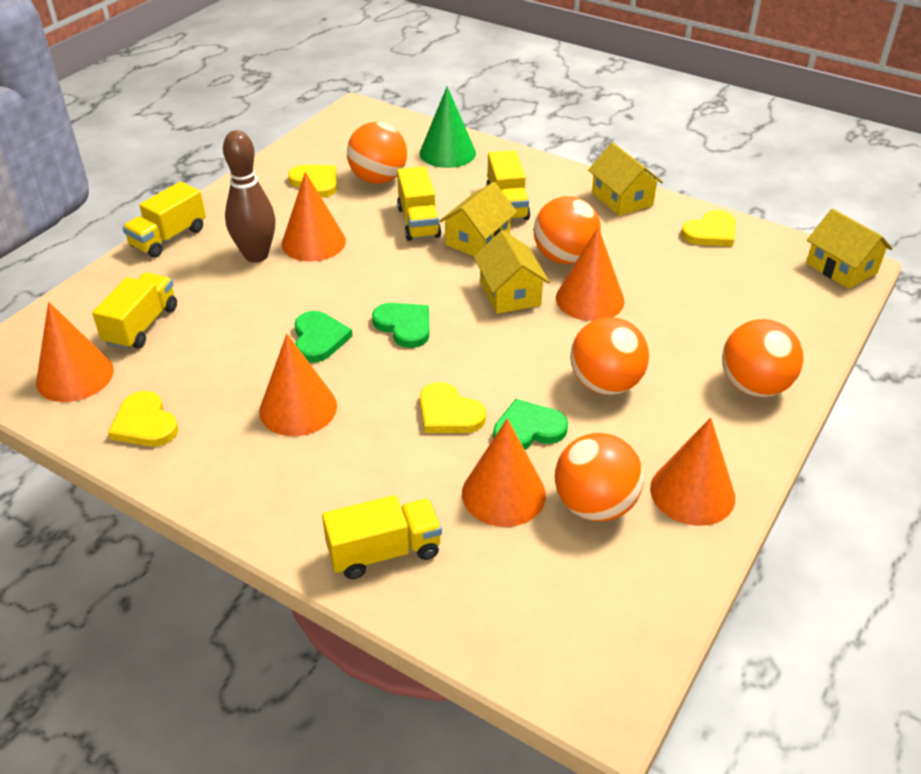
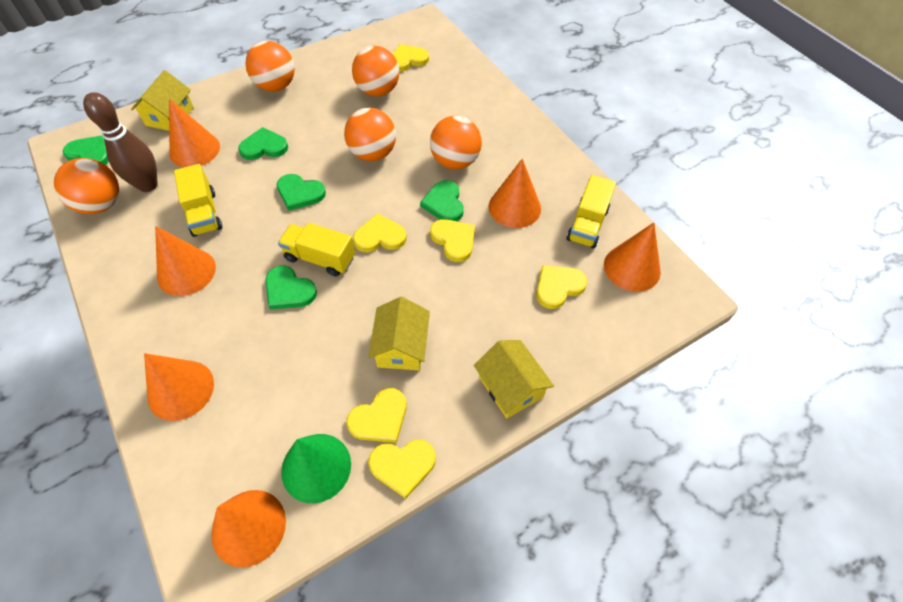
green heart: 3 -> 5
yellow heart: 4 -> 6
yellow house: 4 -> 3
yellow truck: 5 -> 3

